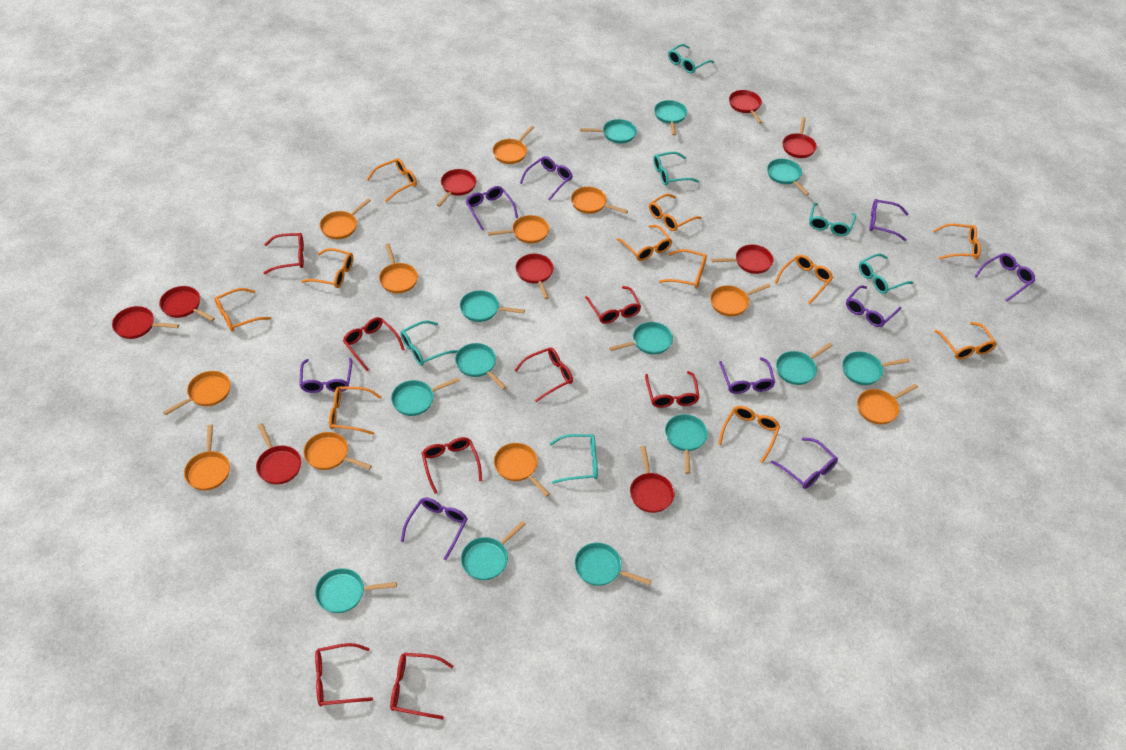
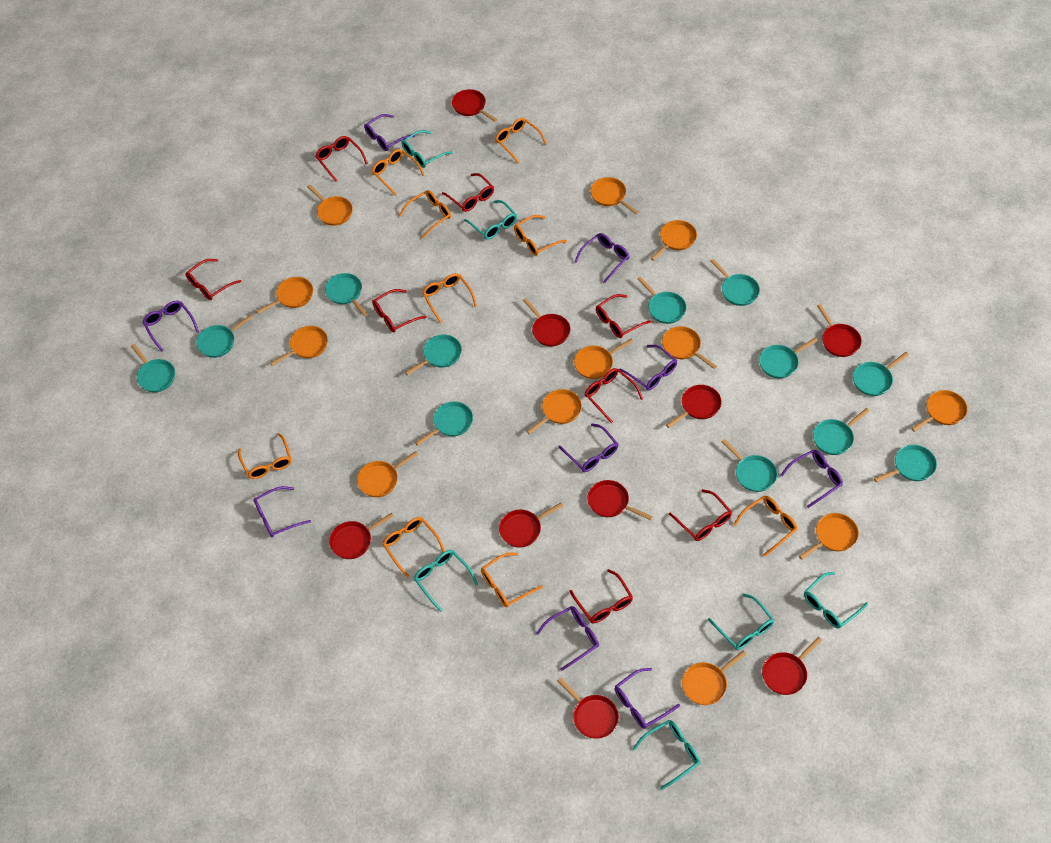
orange glasses: 11 -> 9
orange pan: 11 -> 12
turquoise pan: 13 -> 12

